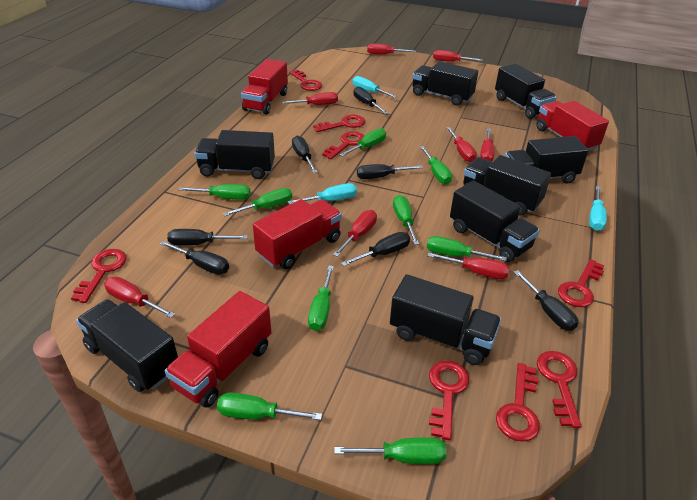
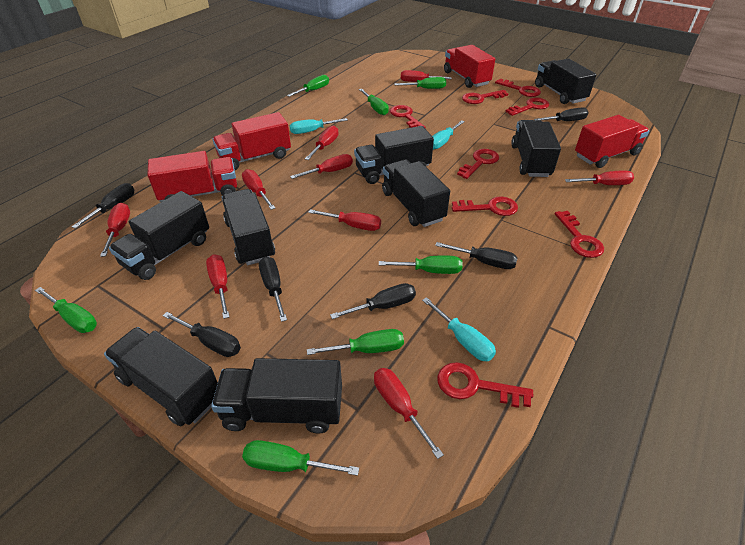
black screwdriver: 7 -> 6
green screwdriver: 9 -> 7
red screwdriver: 8 -> 9

